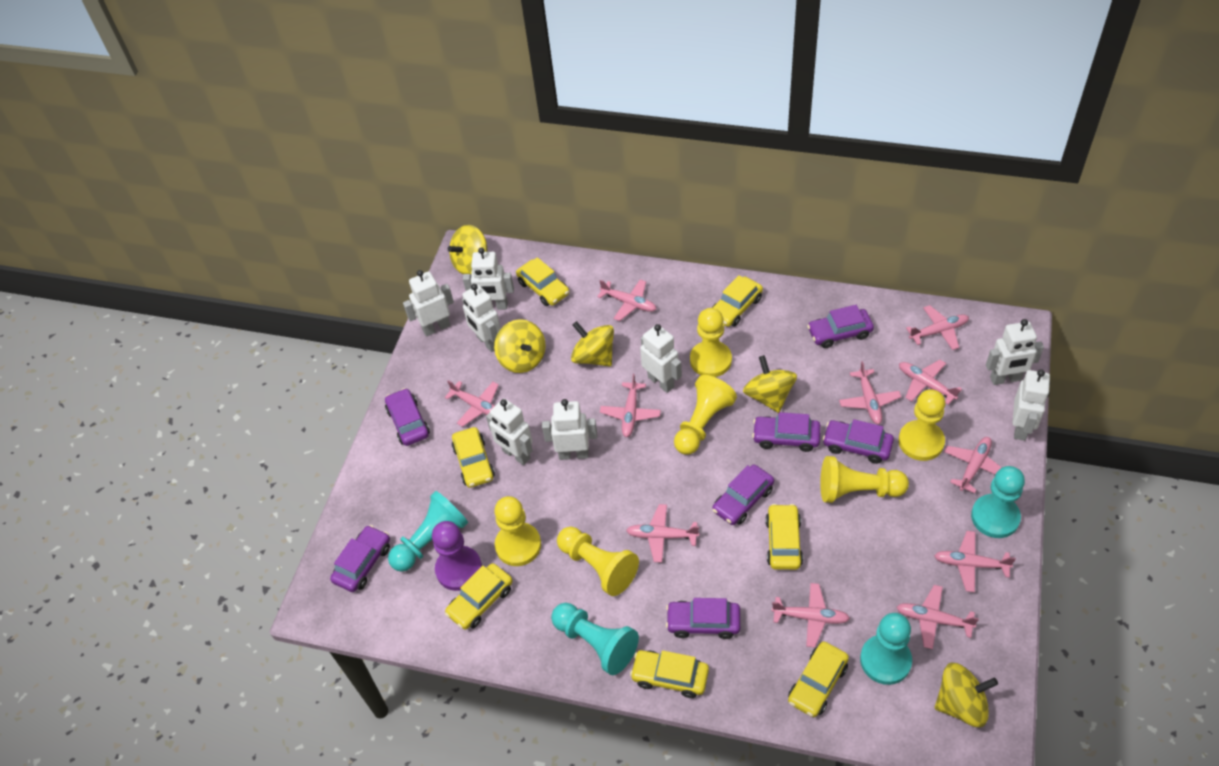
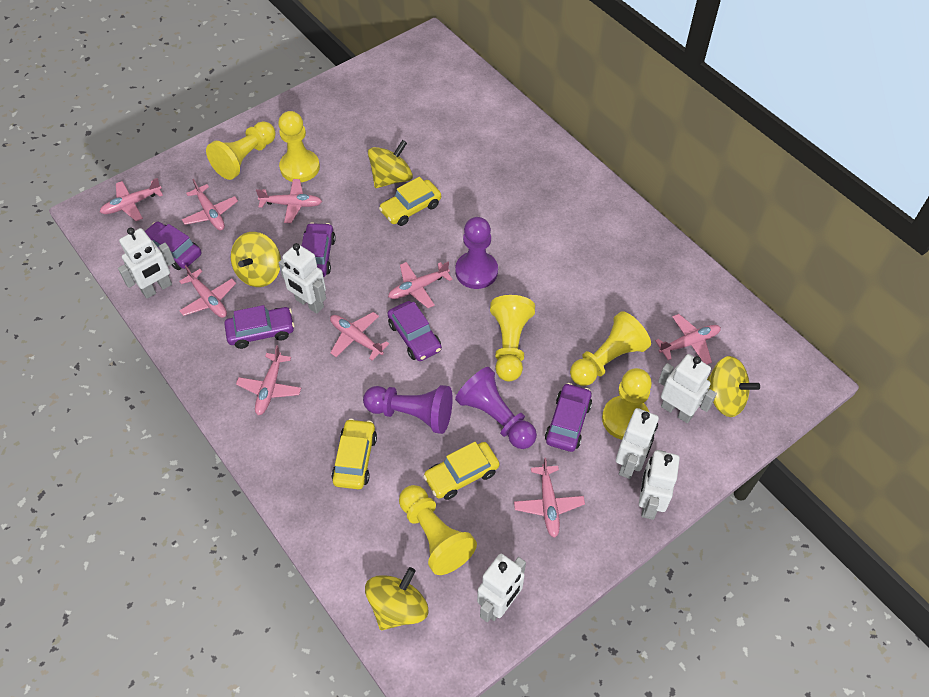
pink plane: 11 -> 9
purple car: 7 -> 5
purple pawn: 1 -> 3
turquoise pawn: 4 -> 0
white robot: 8 -> 6
yellow car: 7 -> 3
yellow spinning top: 5 -> 4

